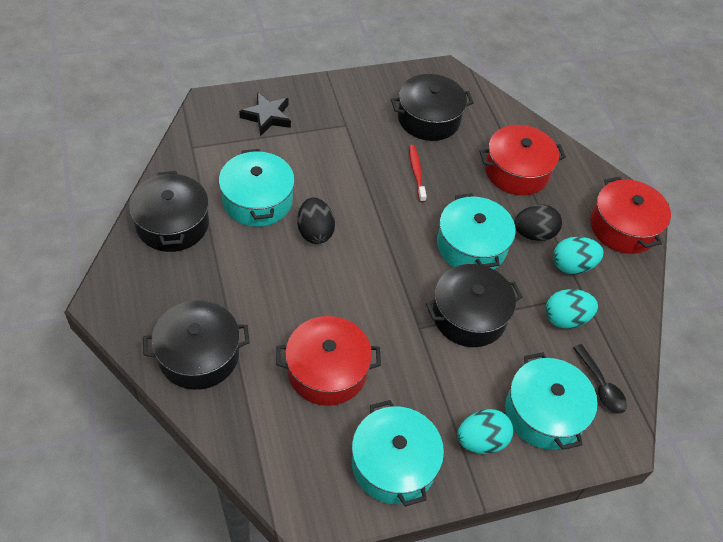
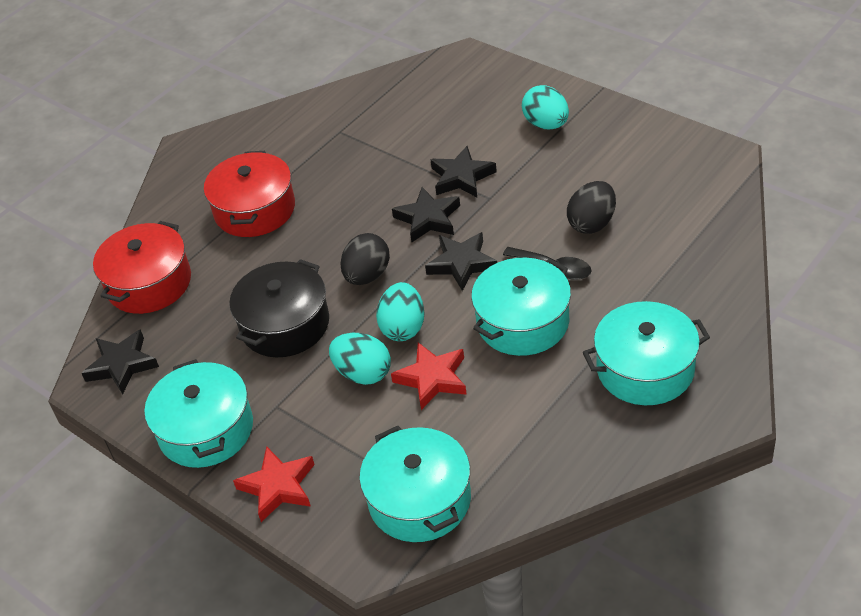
black pot: 4 -> 1
black star: 1 -> 4
red pot: 3 -> 2
red star: 0 -> 2
red toothbrush: 1 -> 0

